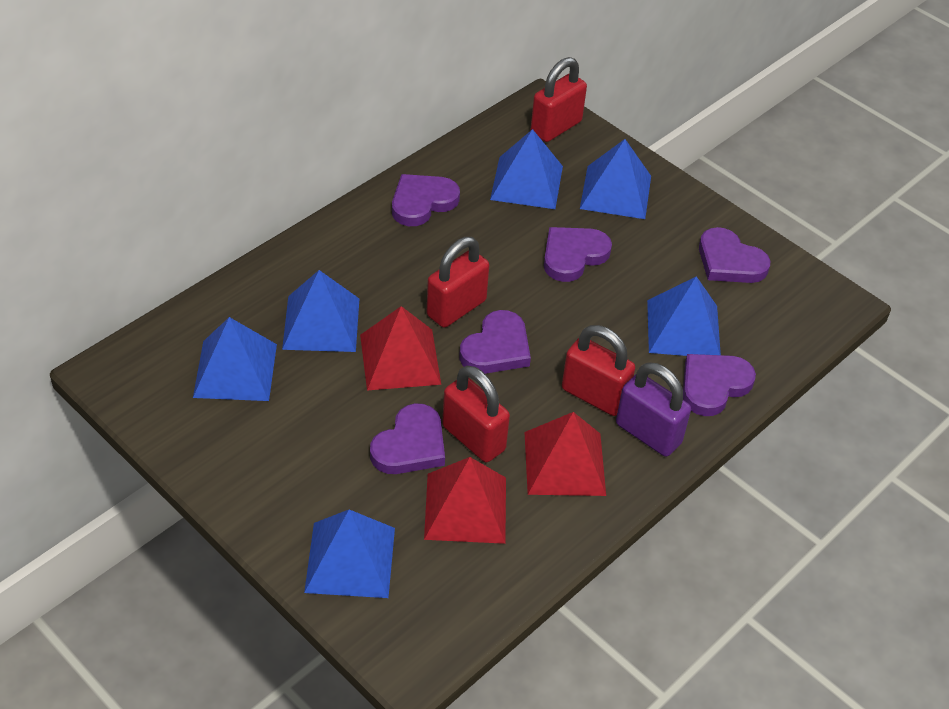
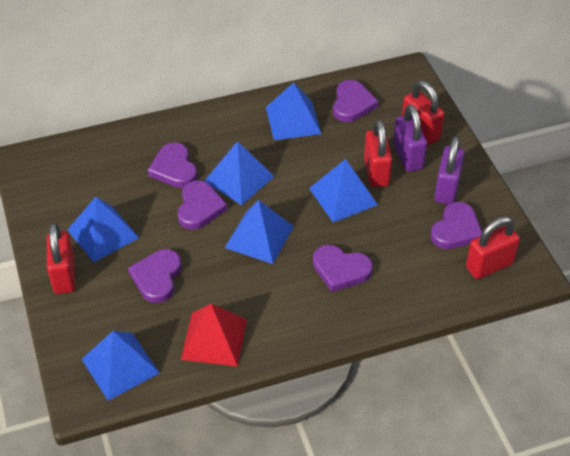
purple padlock: 1 -> 2
red pyramid: 3 -> 1

